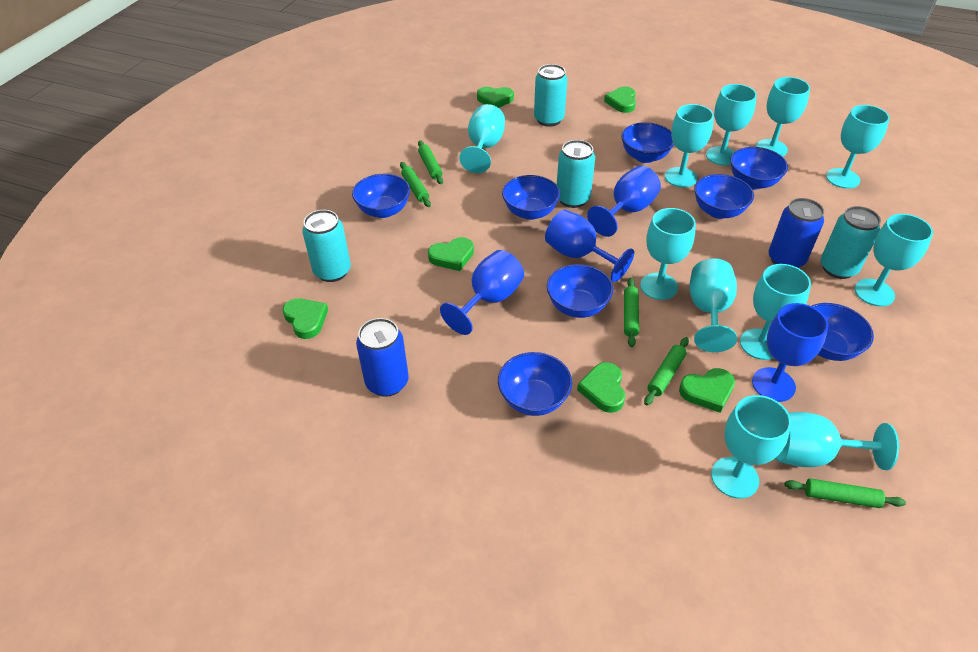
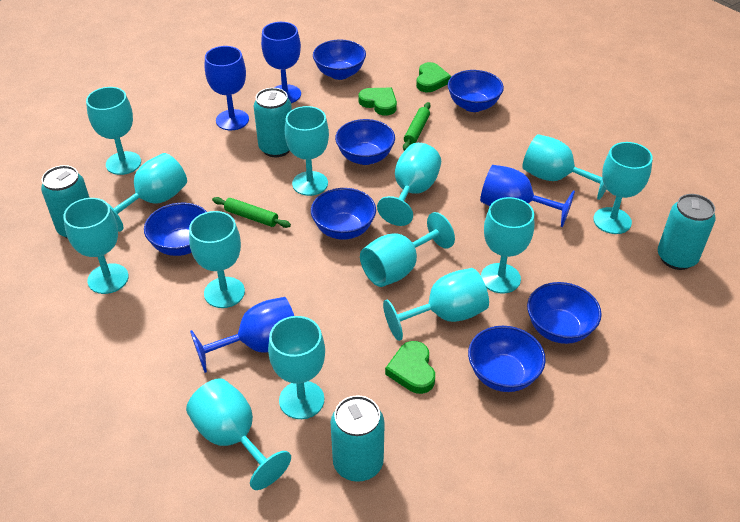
blue bowl: 8 -> 7
blue can: 2 -> 0
green heart: 6 -> 3
green rolling pin: 5 -> 2
turquoise goblet: 11 -> 13

